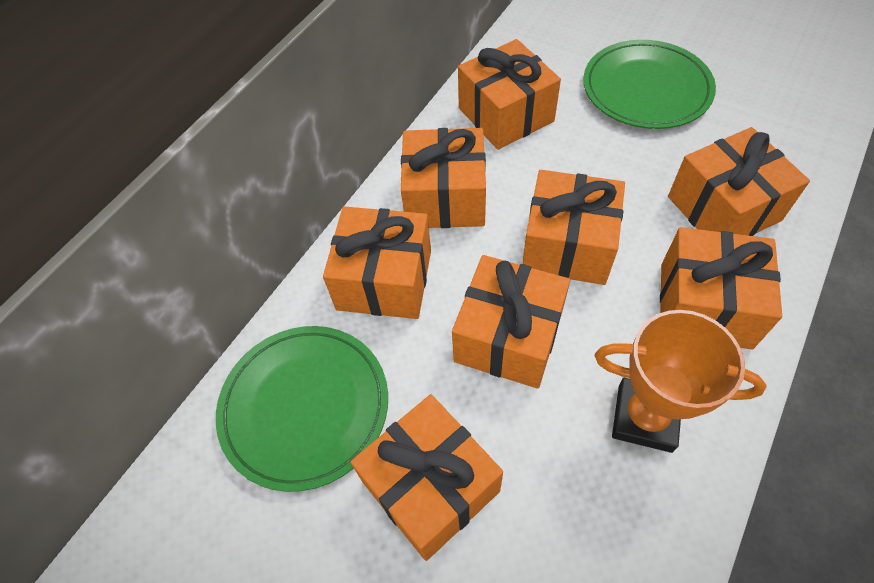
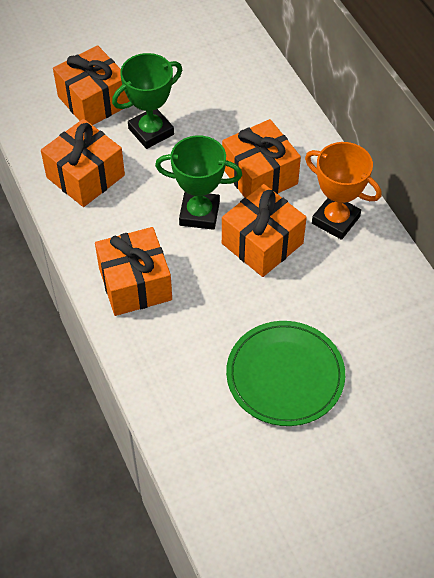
green plate: 2 -> 1
green trophy: 0 -> 2
orange gift: 8 -> 5

